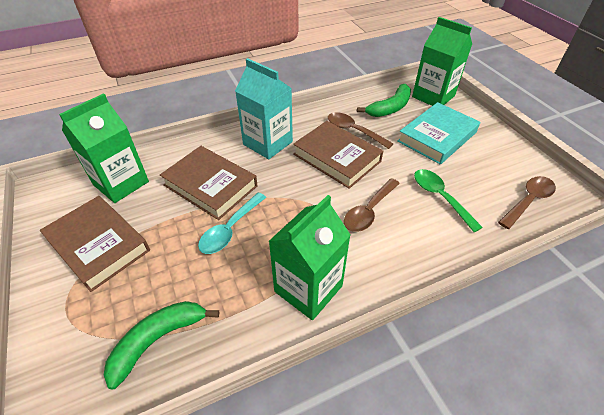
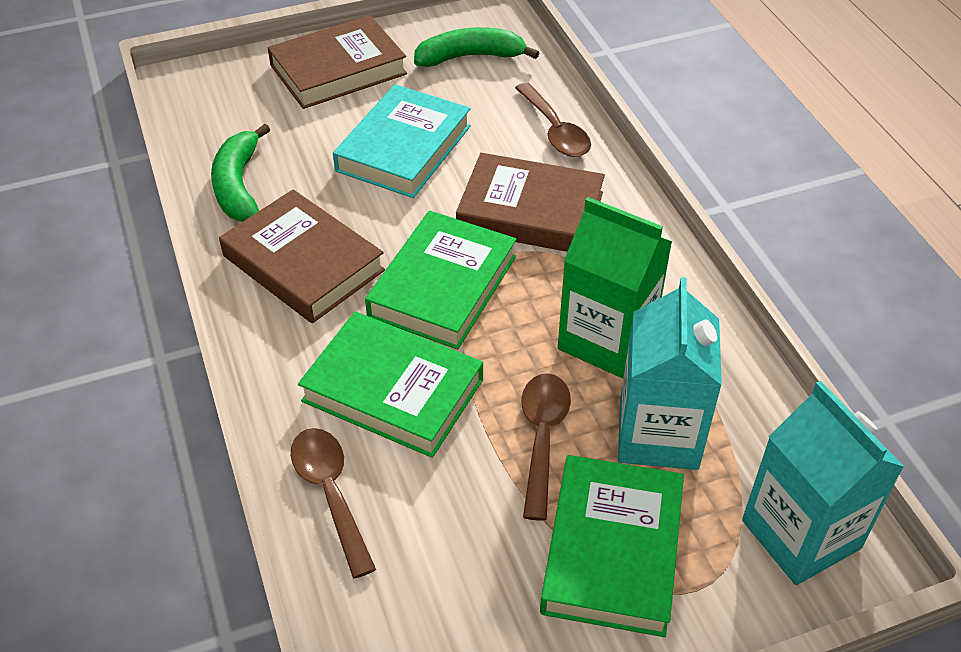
green book: 0 -> 3
green carton: 3 -> 1
green spoon: 1 -> 0
turquoise carton: 1 -> 2
turquoise spoon: 1 -> 0

